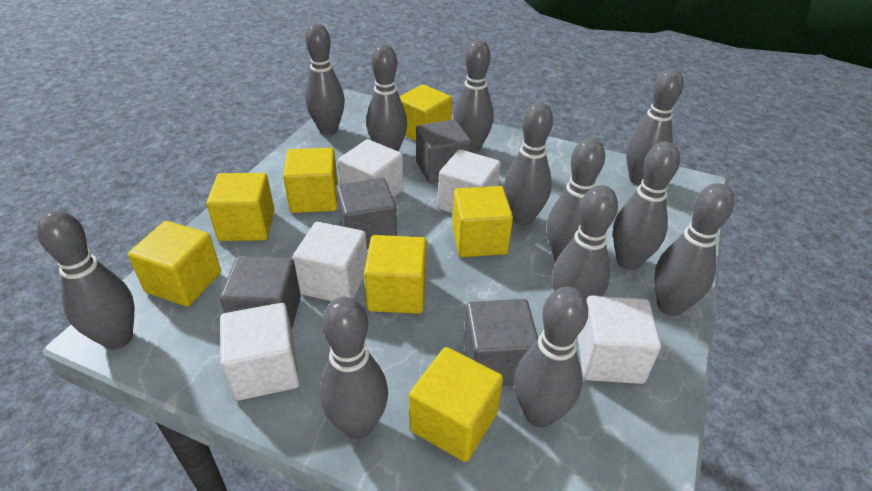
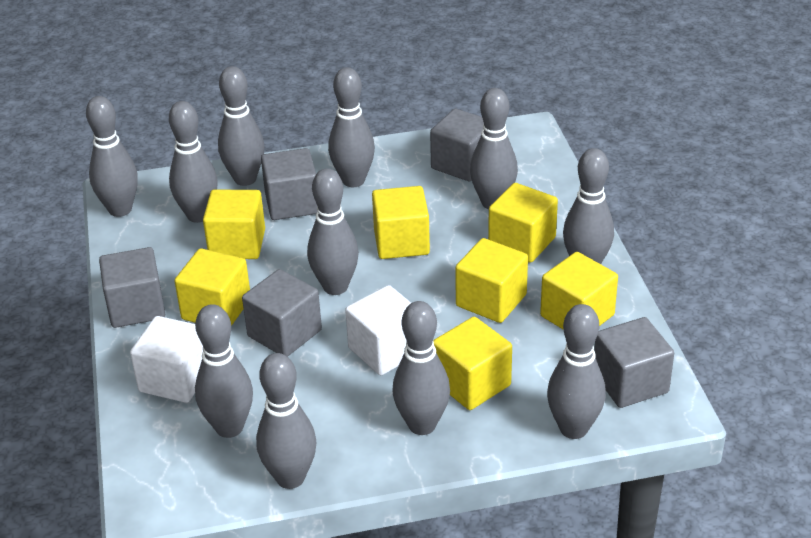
grey bowling pin: 12 -> 11
grey cube: 4 -> 5
white cube: 5 -> 2

